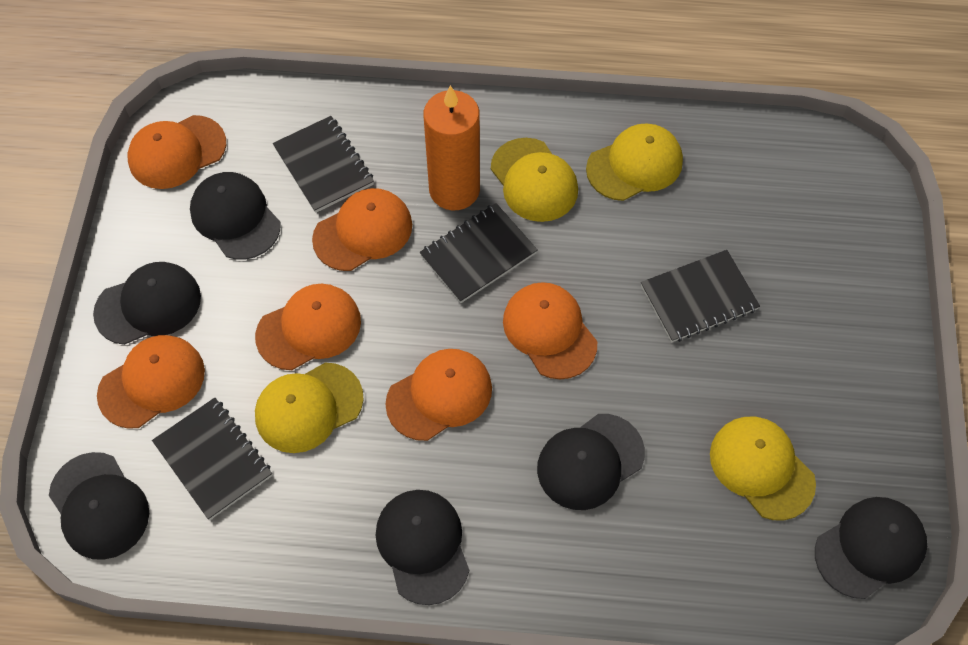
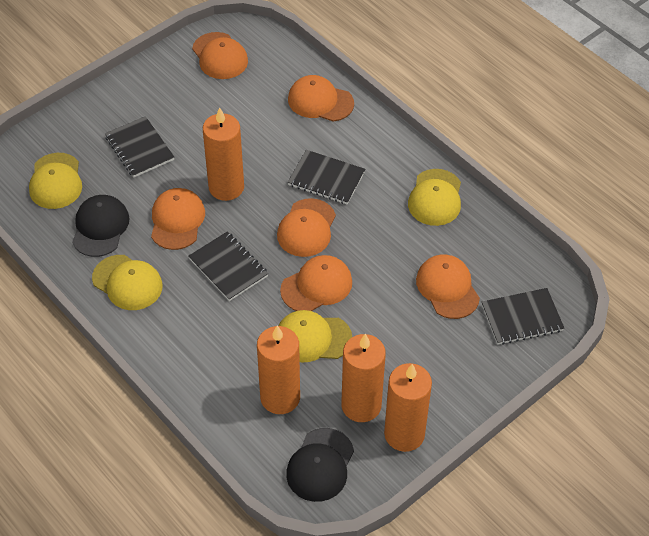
black cap: 6 -> 2
orange candle: 1 -> 4

